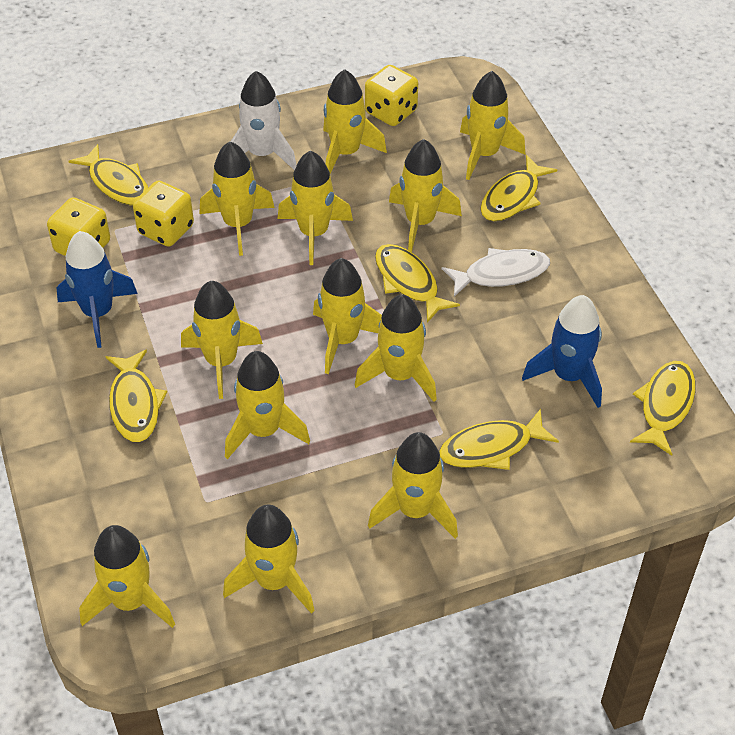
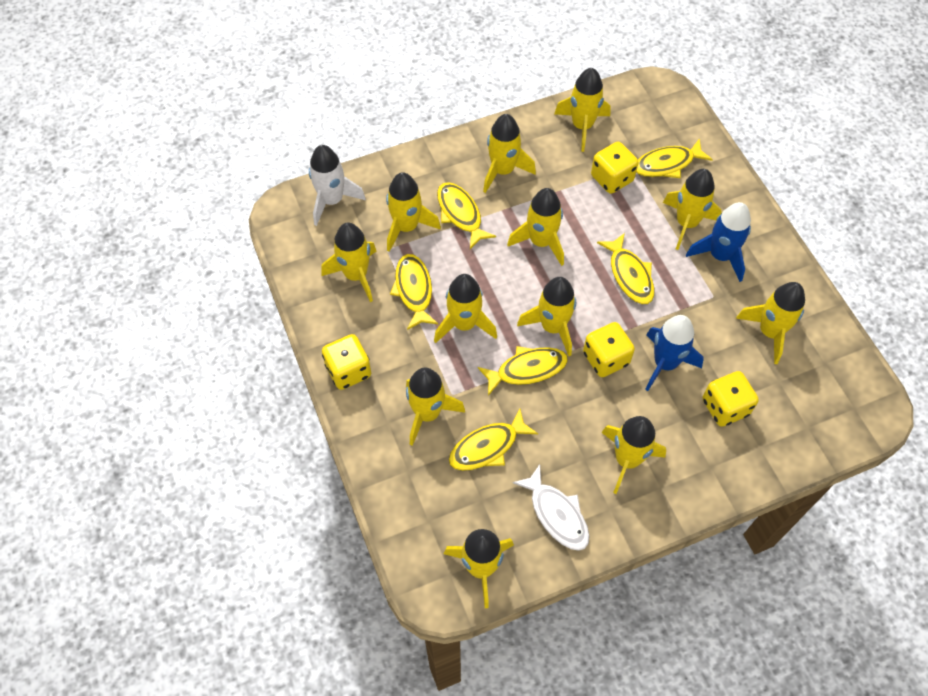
yellow dice: 3 -> 4

